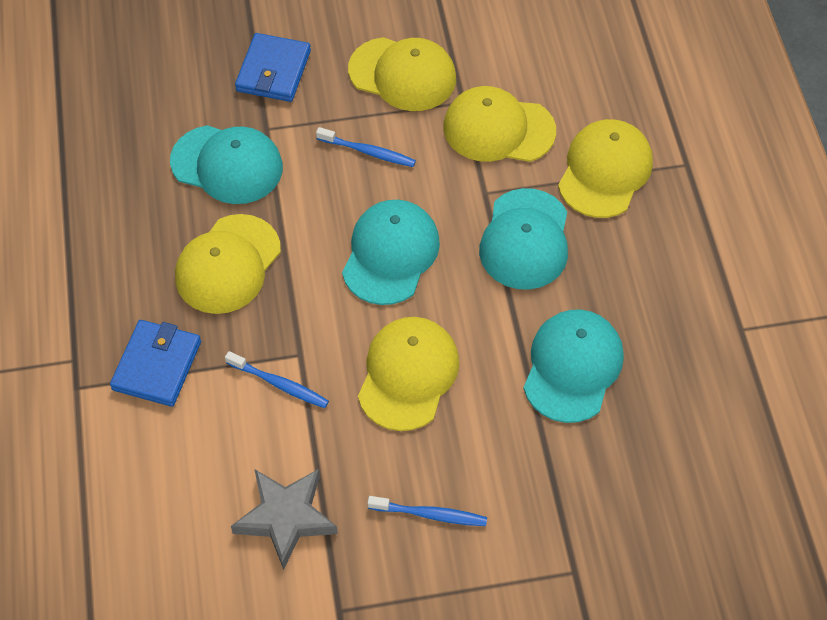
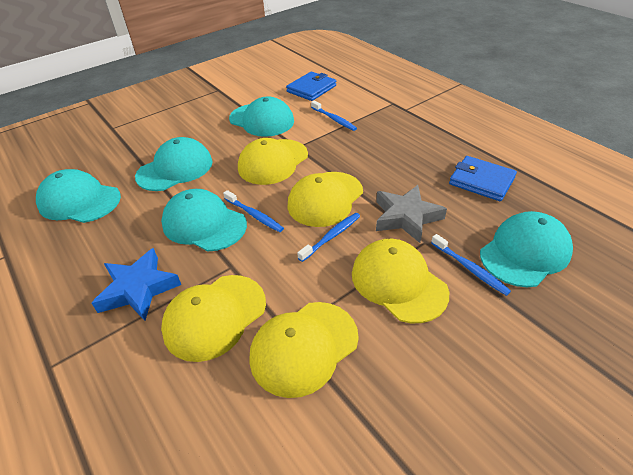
blue star: 0 -> 1
blue toothbrush: 3 -> 4
turquoise cap: 4 -> 5

